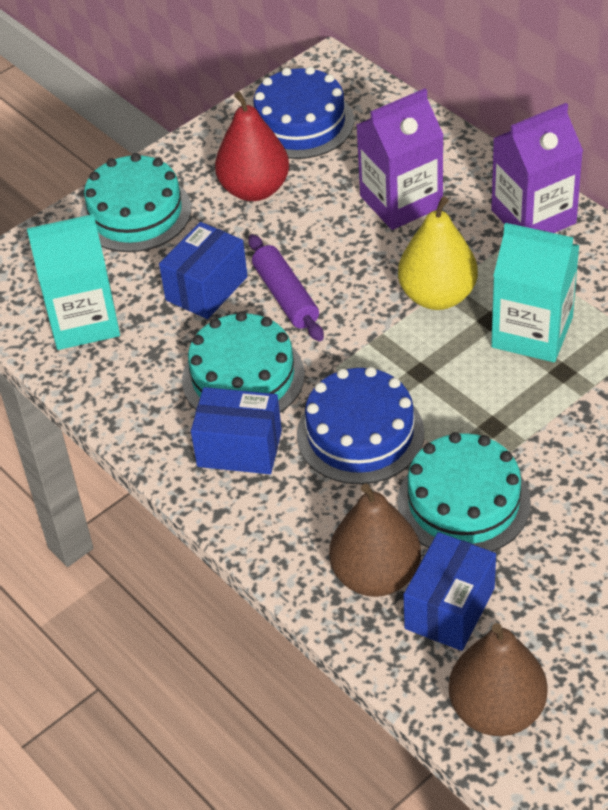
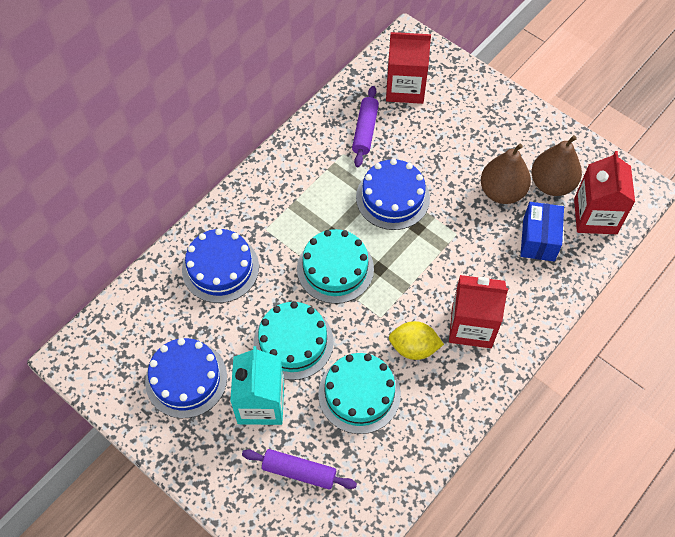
blue box: 3 -> 1
blue cake: 2 -> 3
purple carton: 2 -> 0
purple rolling pin: 1 -> 2
red carton: 0 -> 3
red pear: 1 -> 0
turquoise carton: 2 -> 1
yellow lemon: 0 -> 1
yellow pear: 1 -> 0

